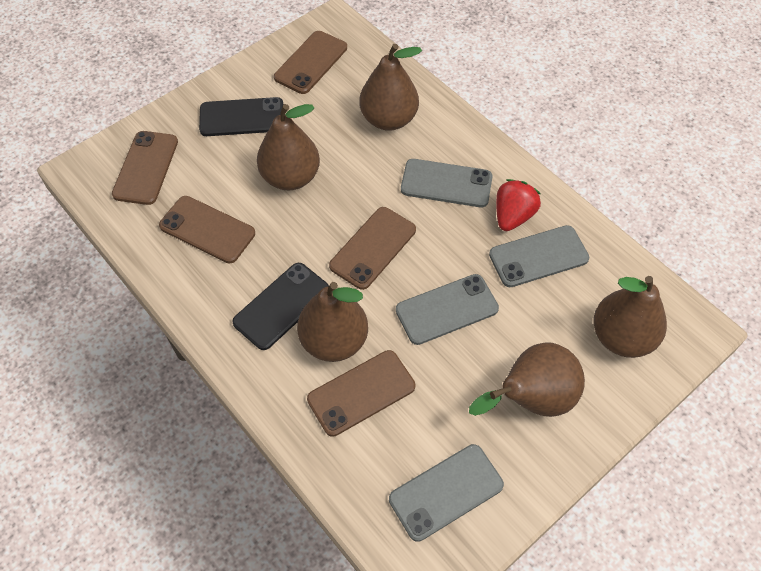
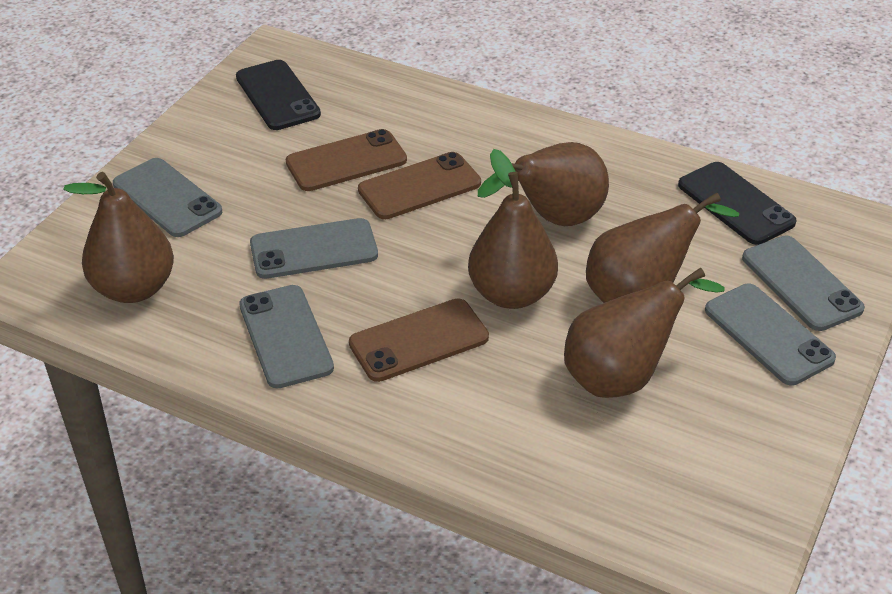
brown phone: 5 -> 3
grey phone: 4 -> 5
red strawberry: 1 -> 0

